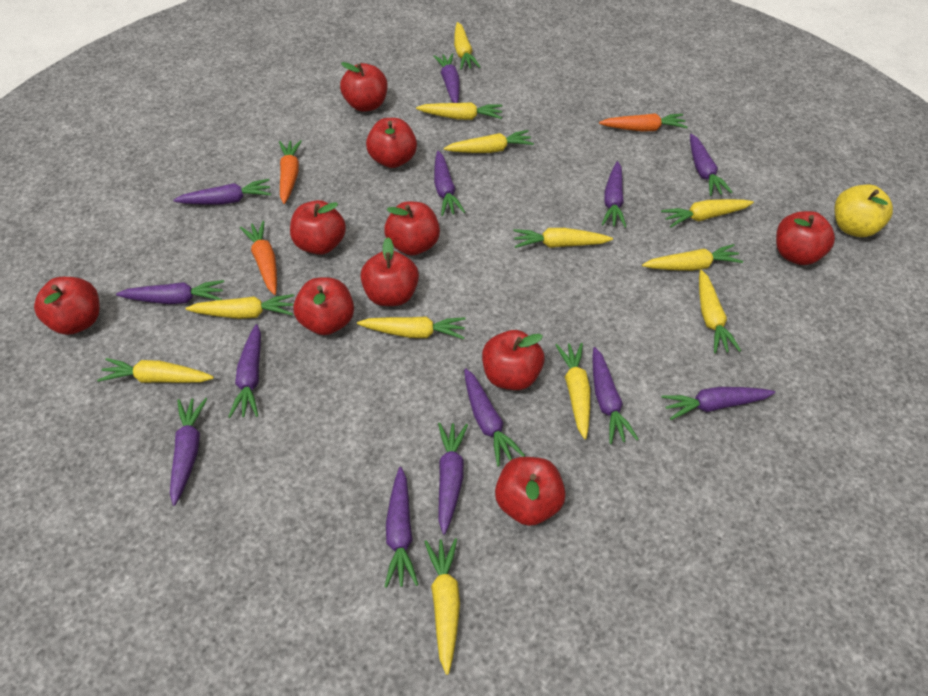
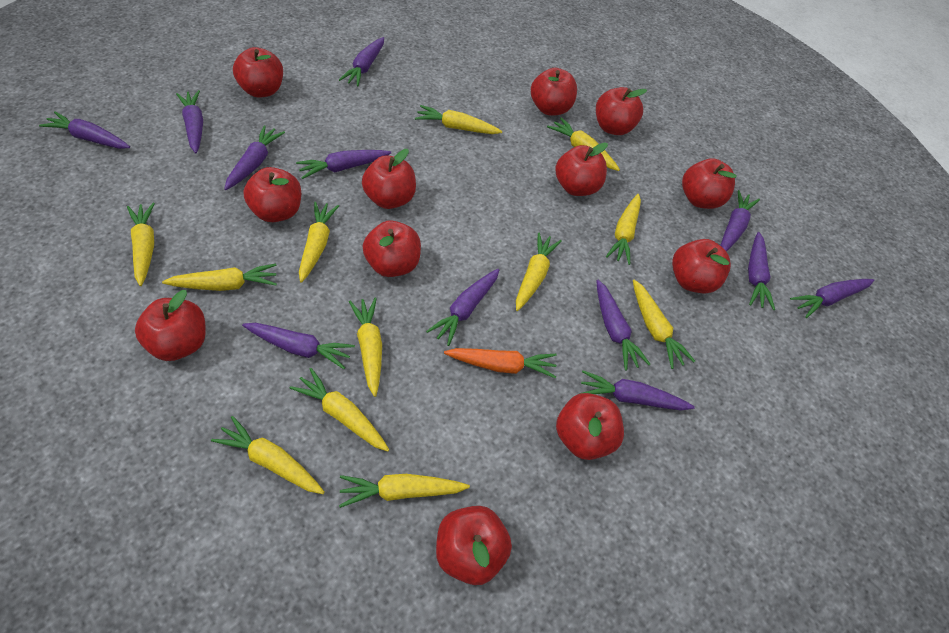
orange carrot: 3 -> 1
purple carrot: 13 -> 12
red apple: 10 -> 12
yellow apple: 1 -> 0

